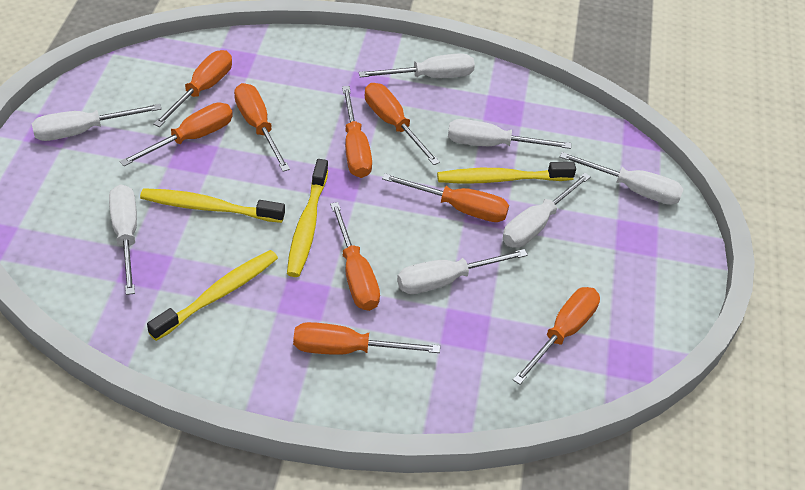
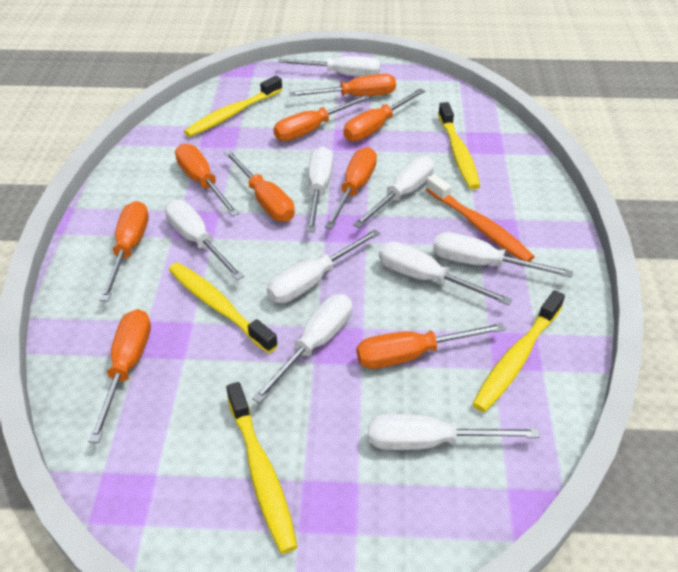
orange toothbrush: 0 -> 1
white screwdriver: 7 -> 9
yellow toothbrush: 4 -> 5

